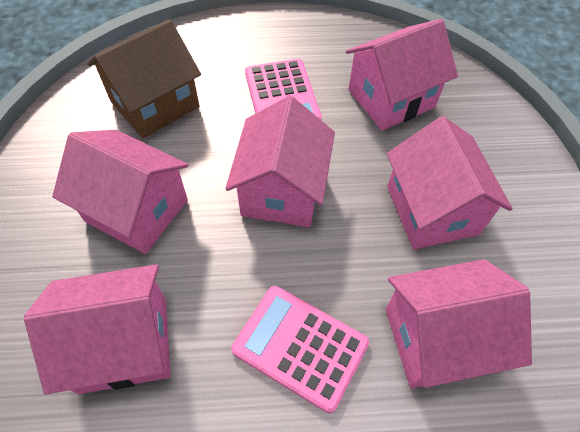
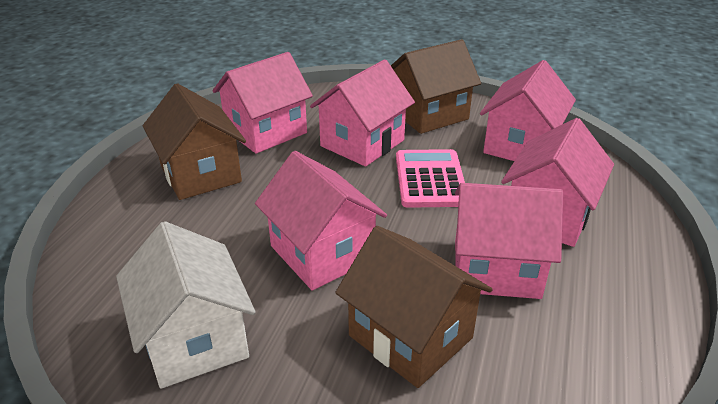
brown house: 1 -> 3
pink calculator: 2 -> 1
white house: 0 -> 1

